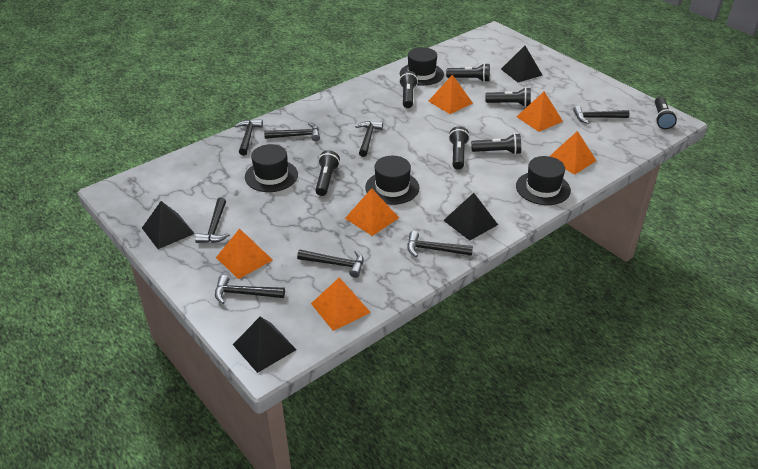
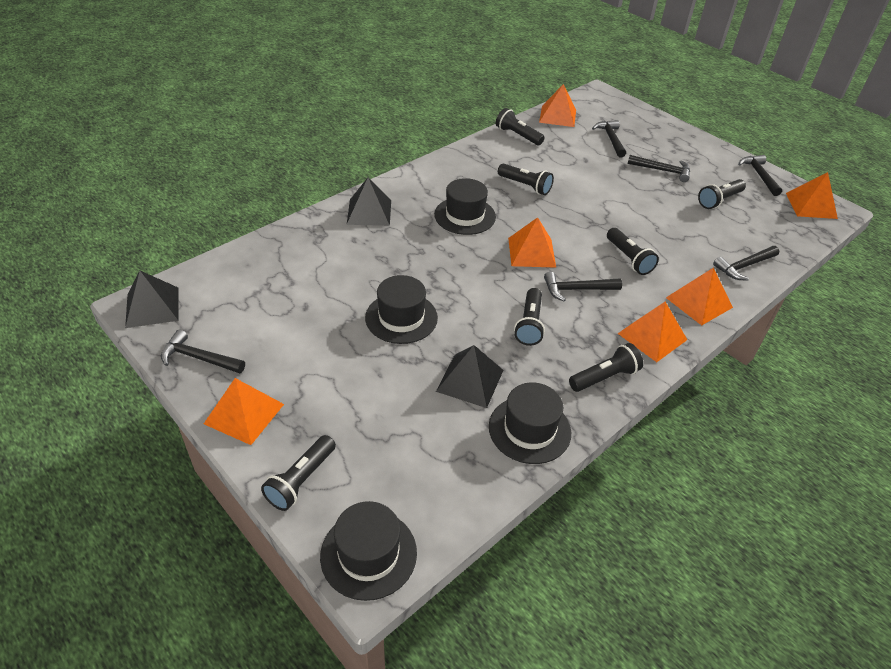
black hammer: 8 -> 6
black pyramid: 4 -> 3

